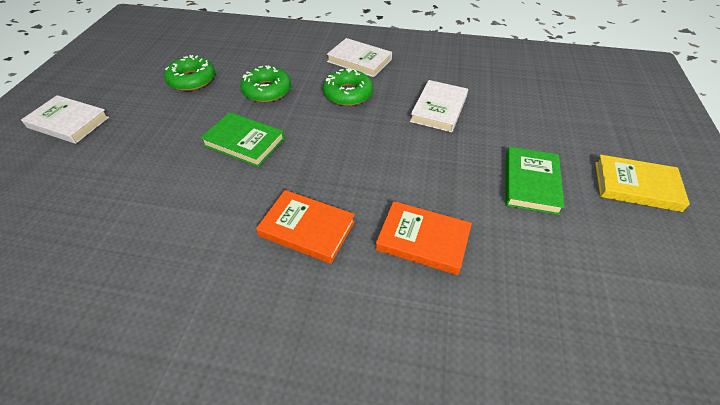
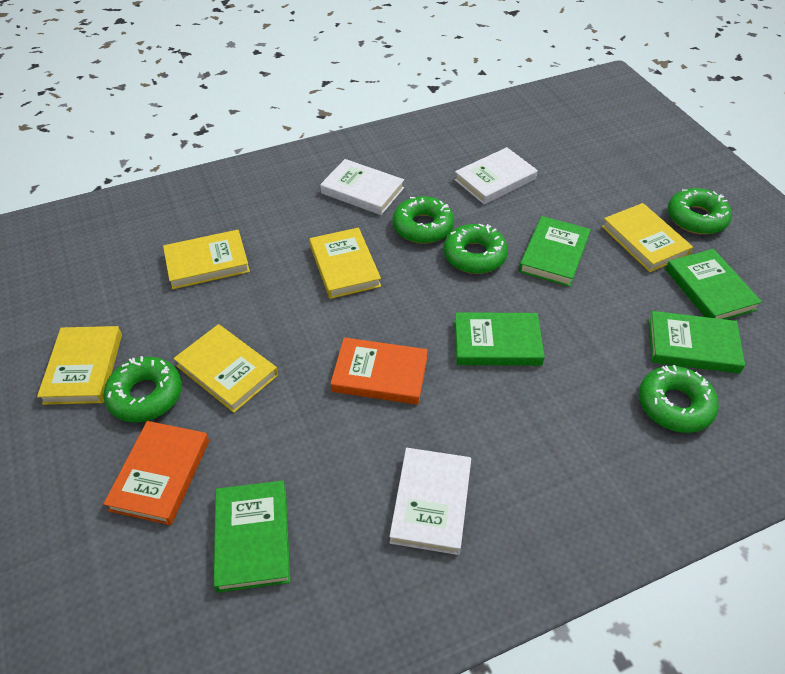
green book: 2 -> 5
green donut: 3 -> 5
yellow book: 1 -> 5

